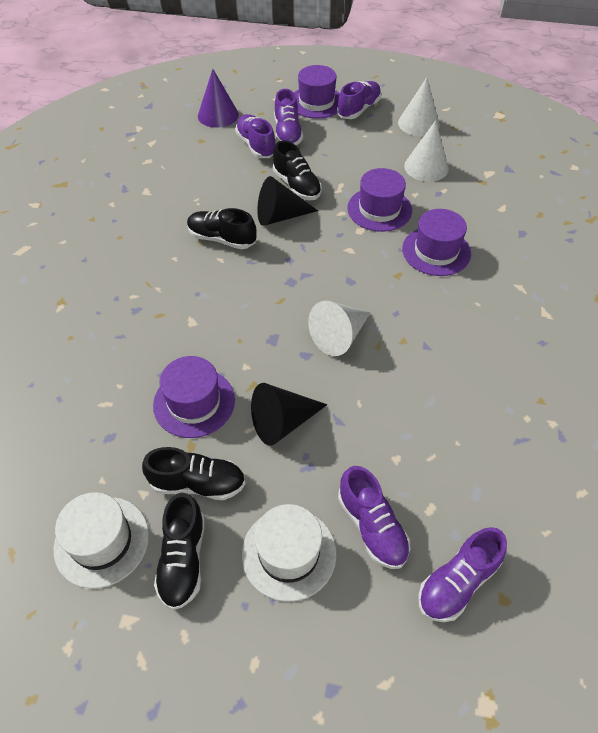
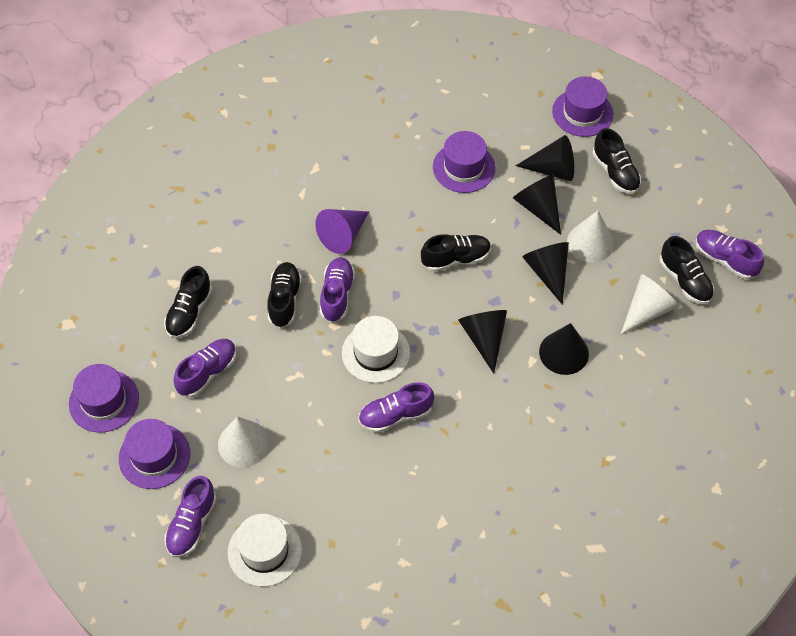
black cone: 2 -> 5
black shoe: 4 -> 5

